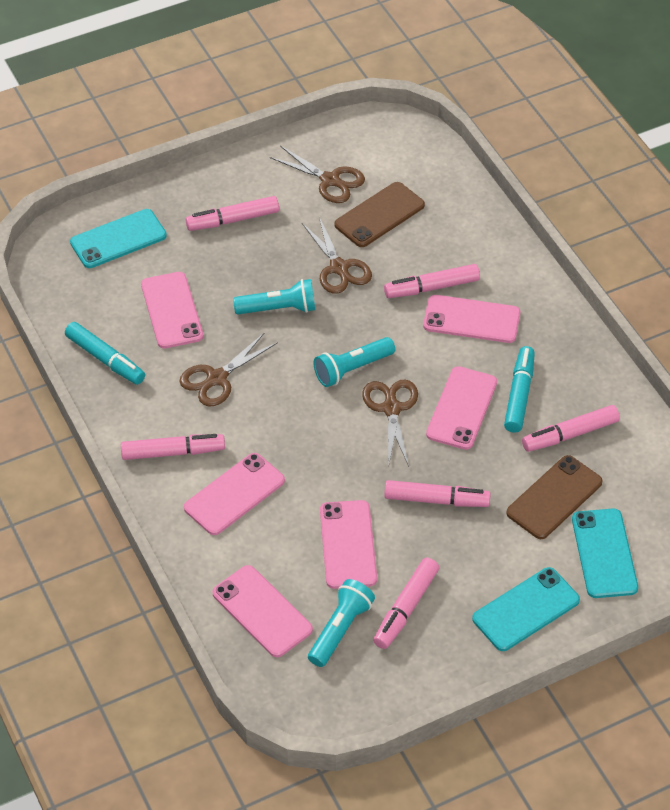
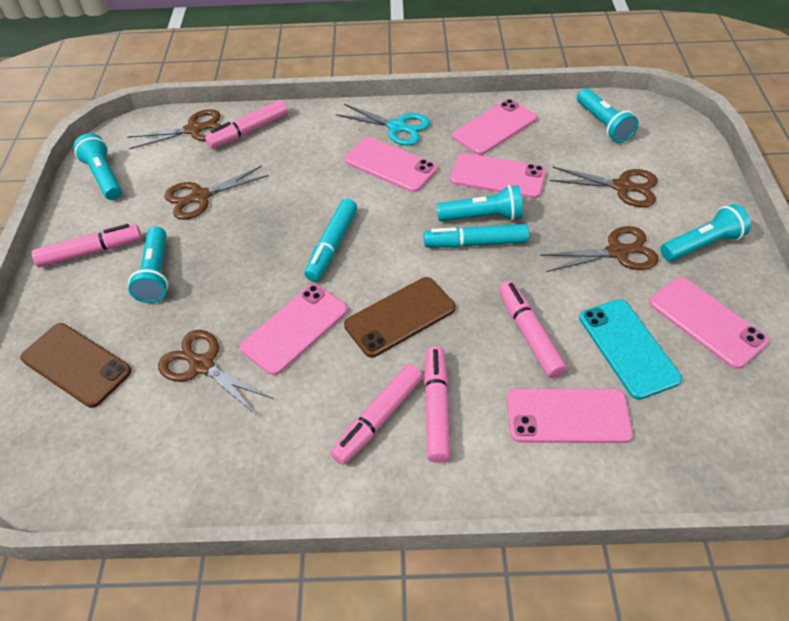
brown scissors: 4 -> 5
pink marker: 6 -> 5
turquoise flashlight: 3 -> 5
turquoise phone: 3 -> 1
turquoise scissors: 0 -> 1

